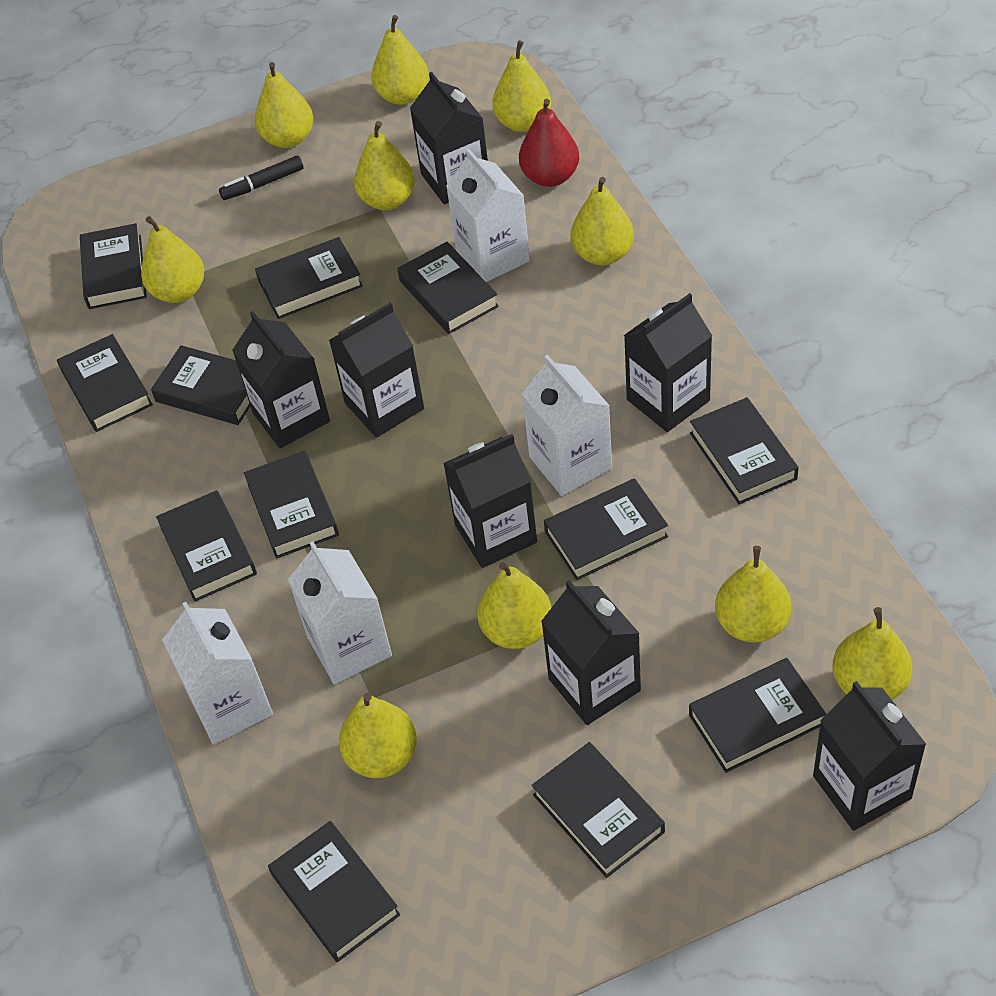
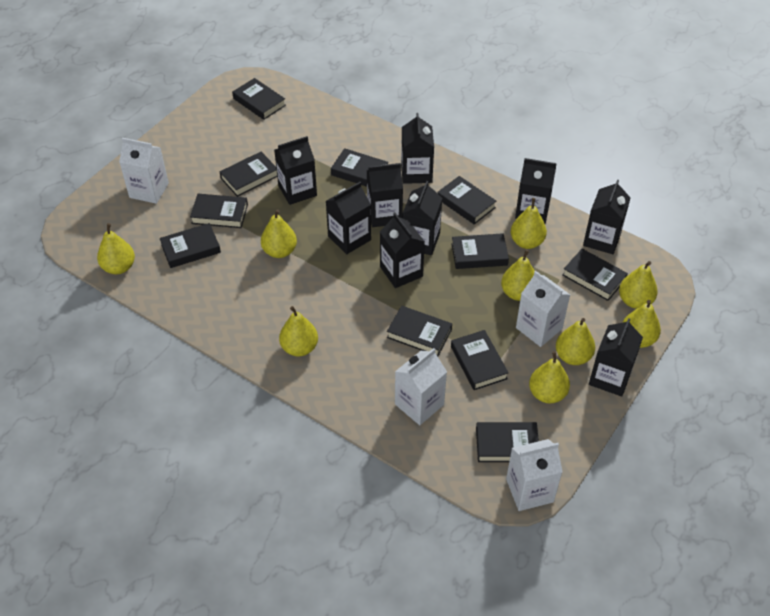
black book: 12 -> 11
black carton: 7 -> 9
black marker: 1 -> 0
red pear: 1 -> 0
yellow pear: 10 -> 9

